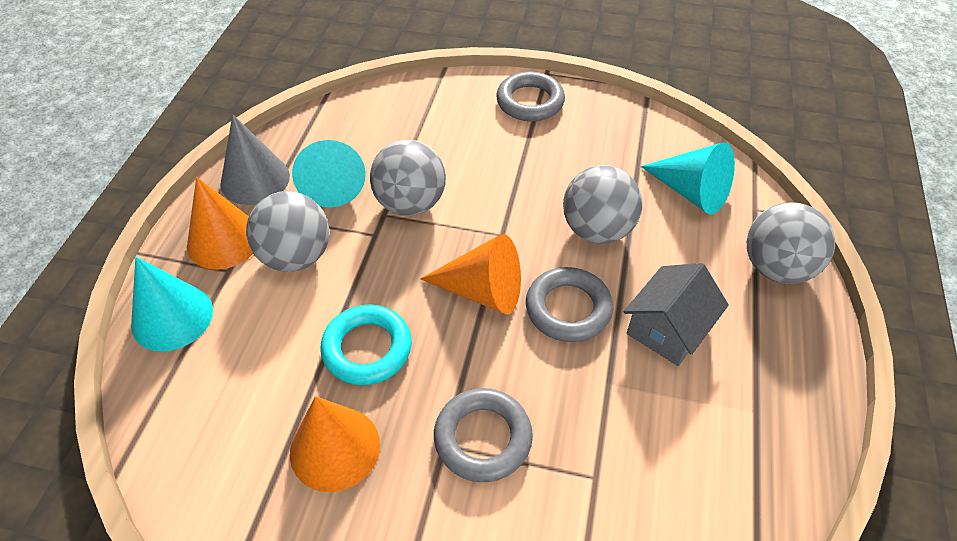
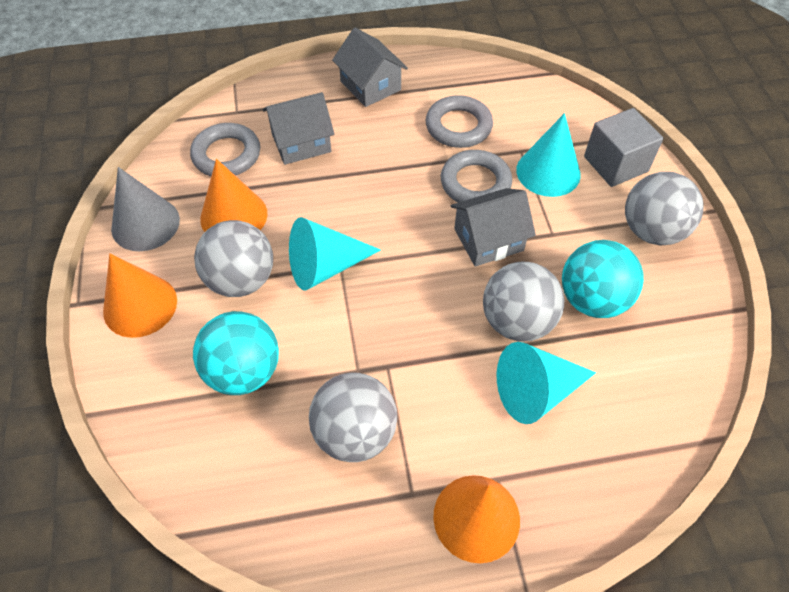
grey cube: 0 -> 1
grey house: 1 -> 3
turquoise ball: 0 -> 2
turquoise ring: 1 -> 0

